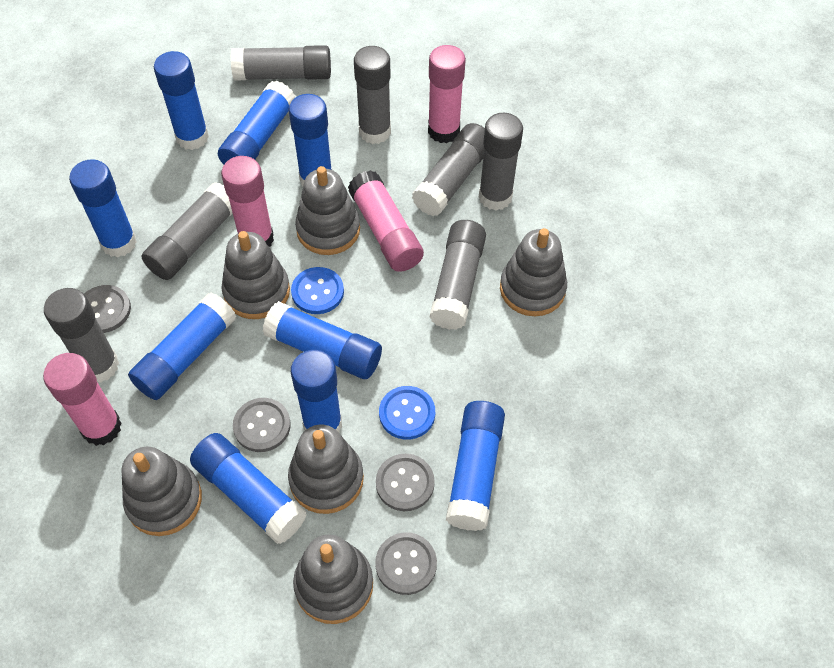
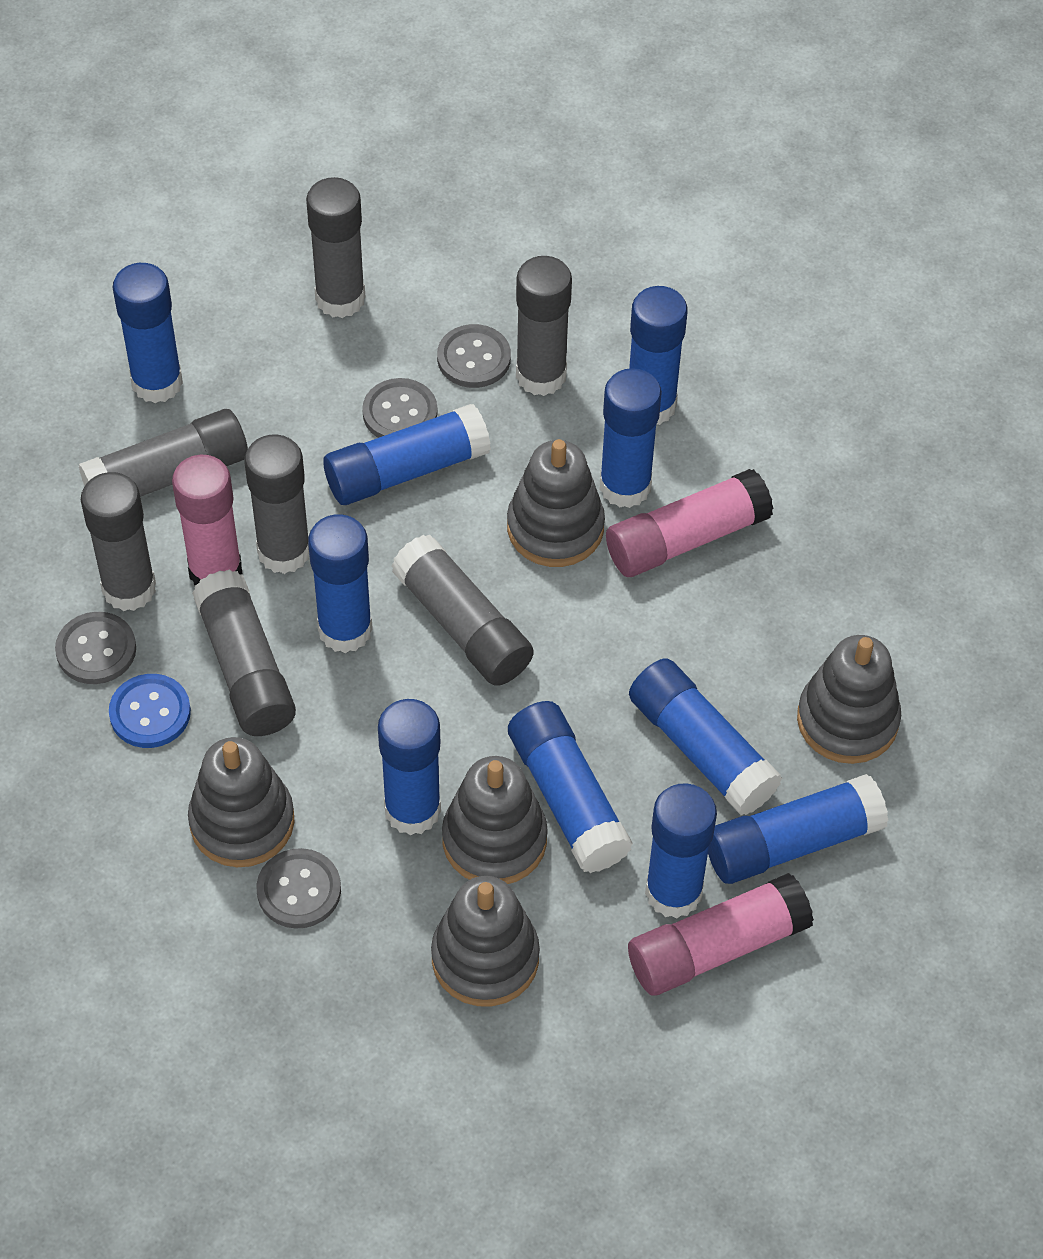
blue button: 2 -> 1
blue glue stick: 9 -> 10
grey stacking toy: 6 -> 5
pink glue stick: 4 -> 3

